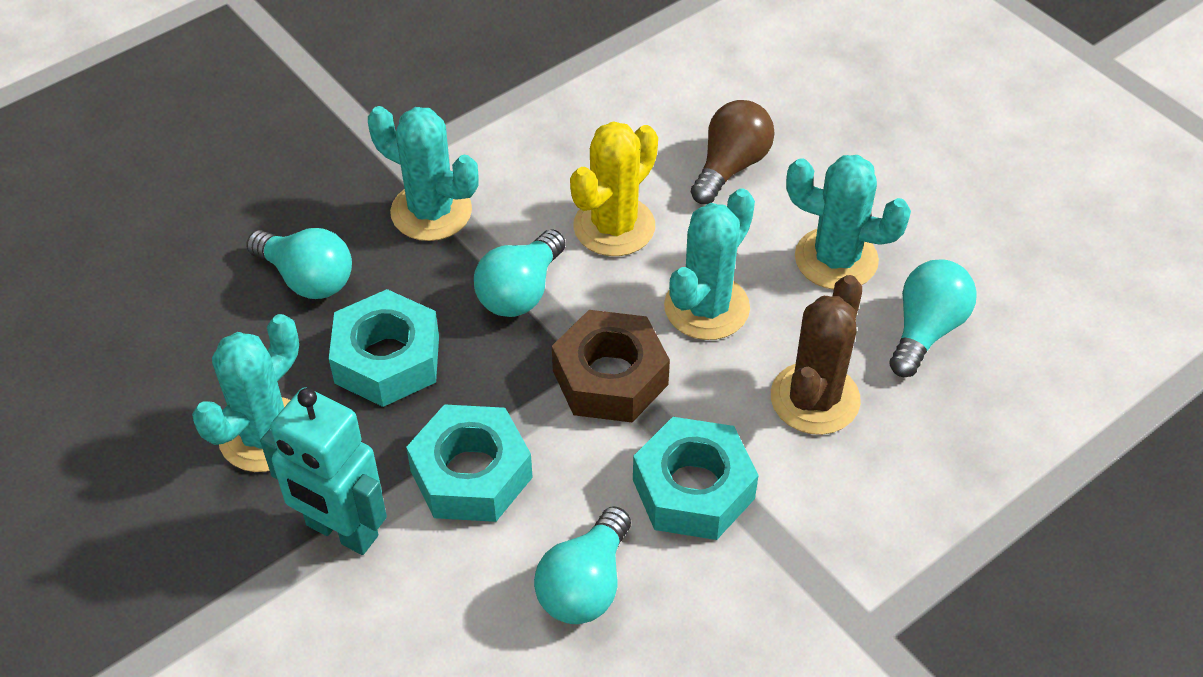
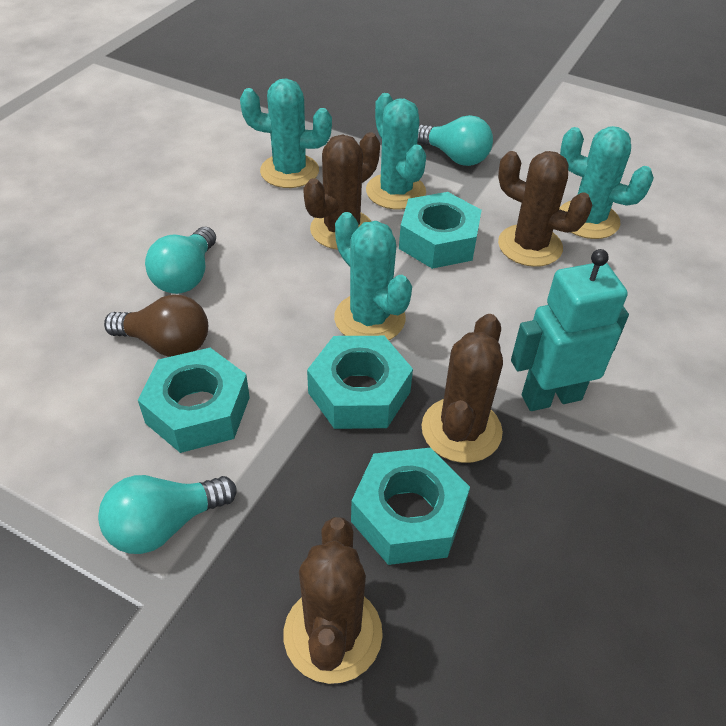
brown cactus: 1 -> 4
brown nut: 1 -> 0
turquoise light bulb: 4 -> 3
turquoise nut: 3 -> 4
yellow cactus: 1 -> 0

